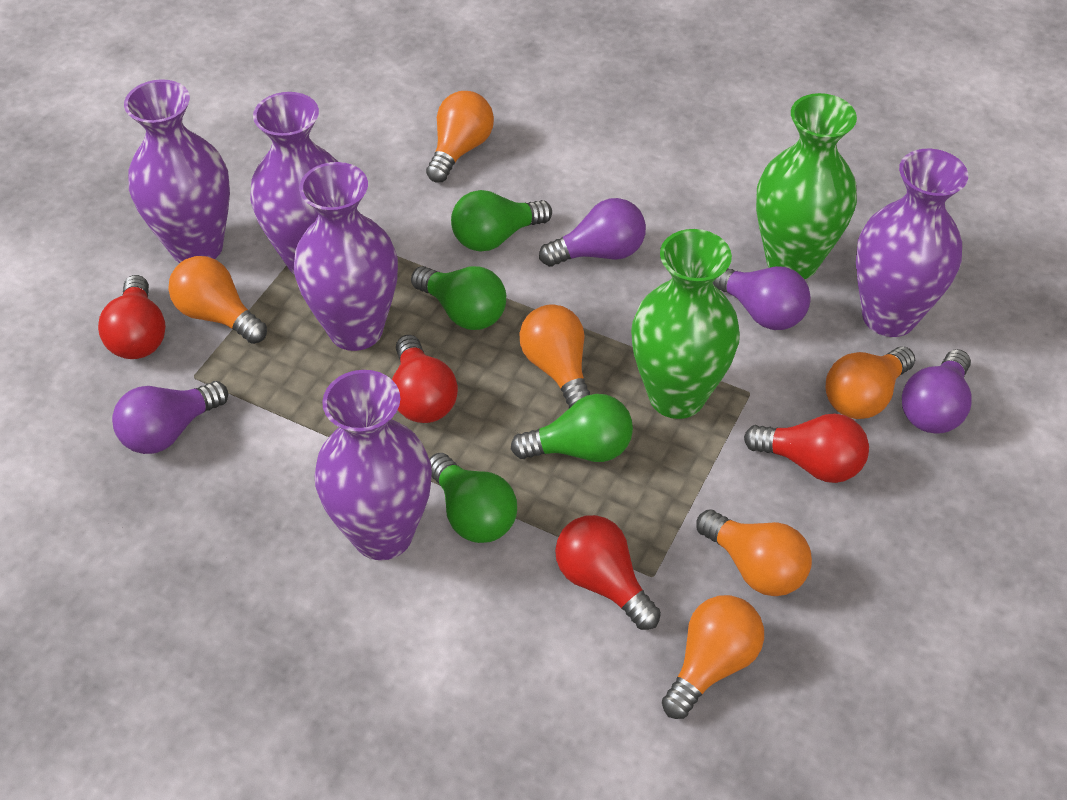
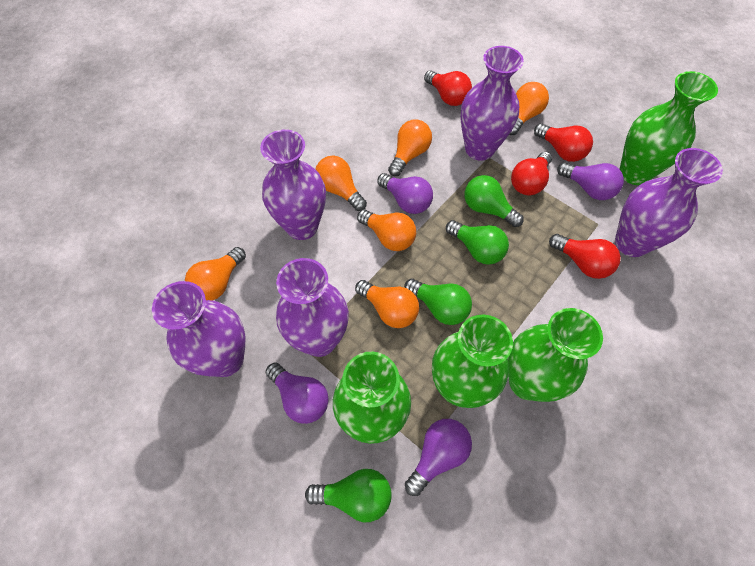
green vase: 2 -> 4

